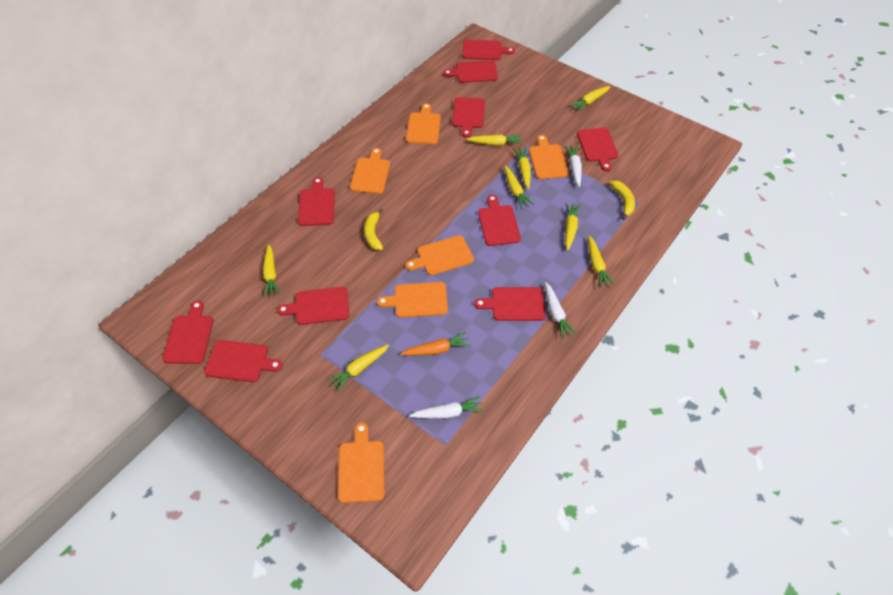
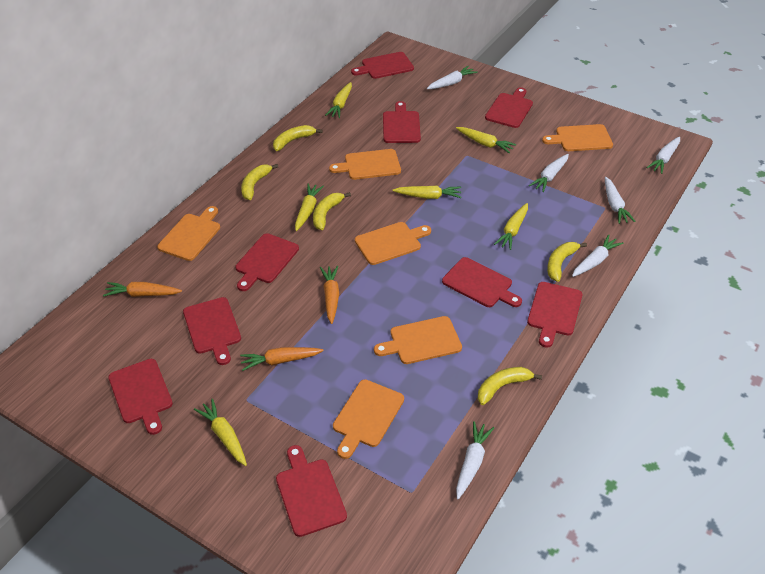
orange carrot: 1 -> 3
red cutting board: 10 -> 9
white carrot: 3 -> 6
yellow banana: 2 -> 5
yellow carrot: 8 -> 6

